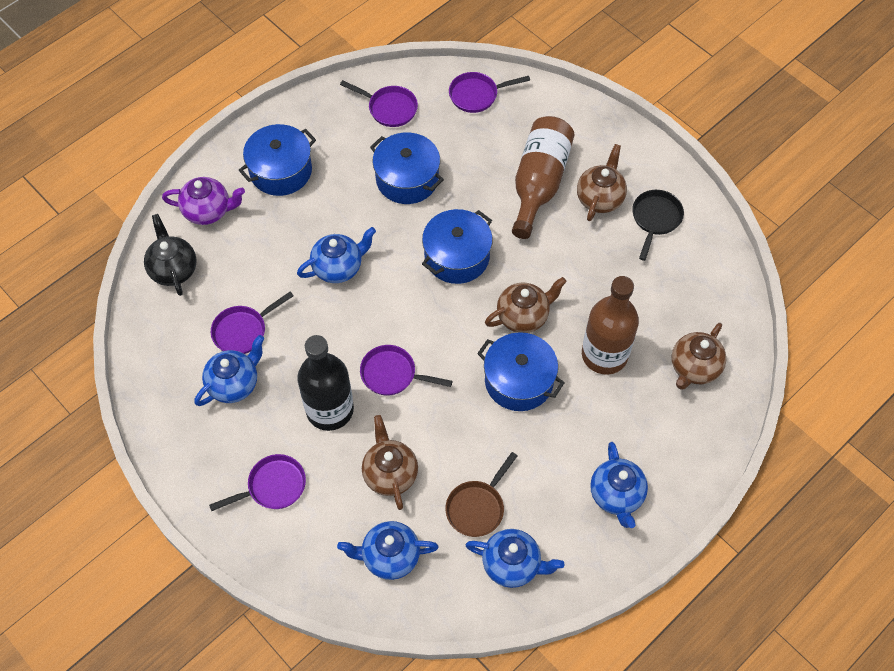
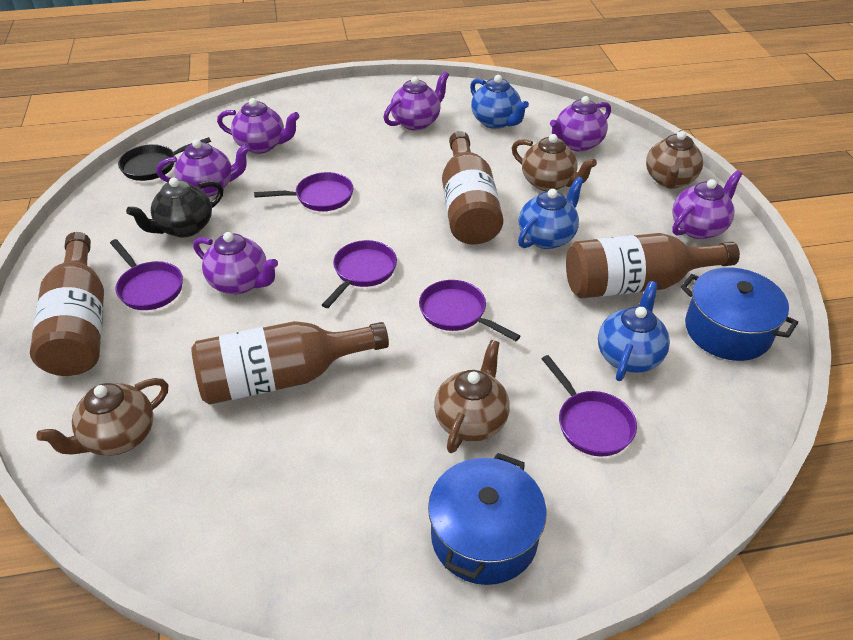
black bottle: 1 -> 0
blue pot: 4 -> 2
blue teapot: 5 -> 3
brown bottle: 2 -> 4
brown pan: 1 -> 0
purple teapot: 1 -> 6

